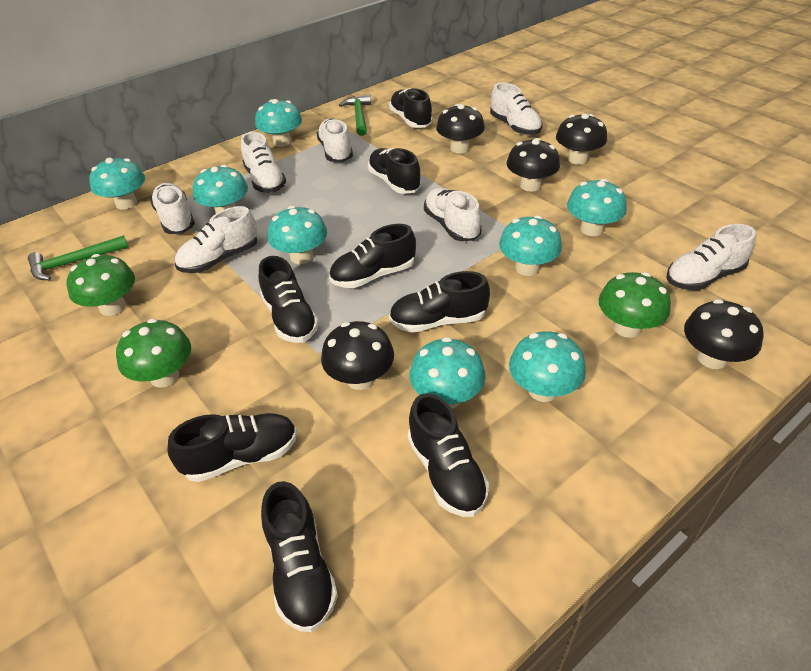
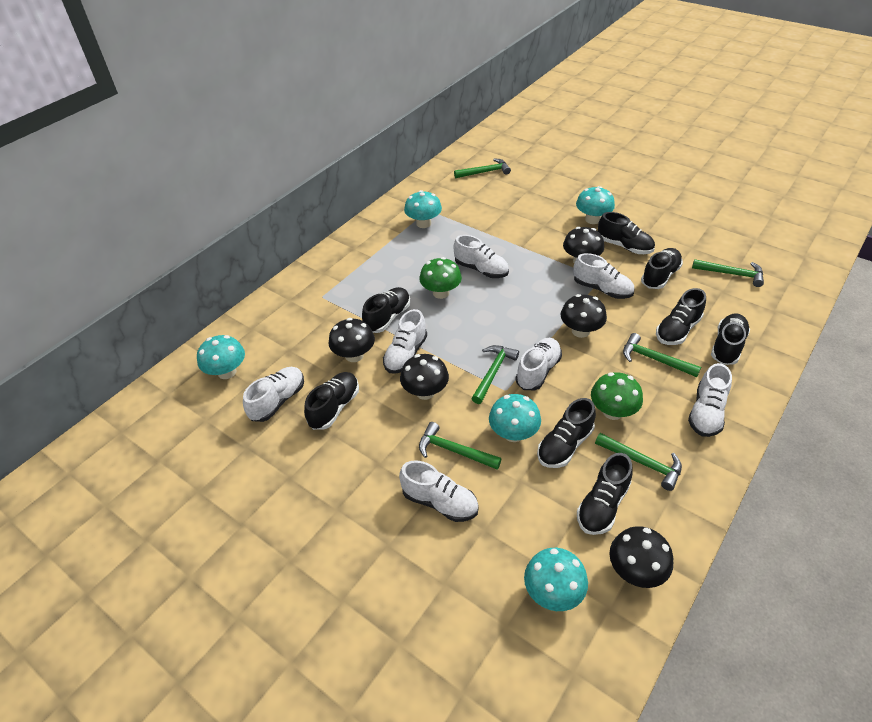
green hammer: 2 -> 6
green mushroom: 3 -> 2
turquoise mushroom: 8 -> 5

